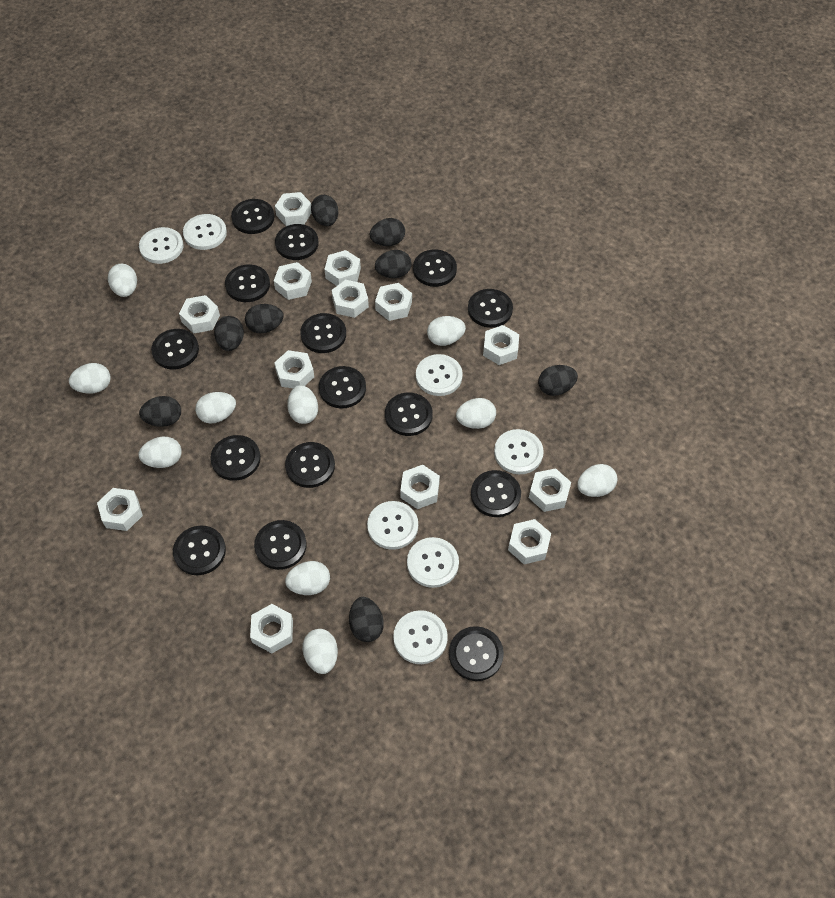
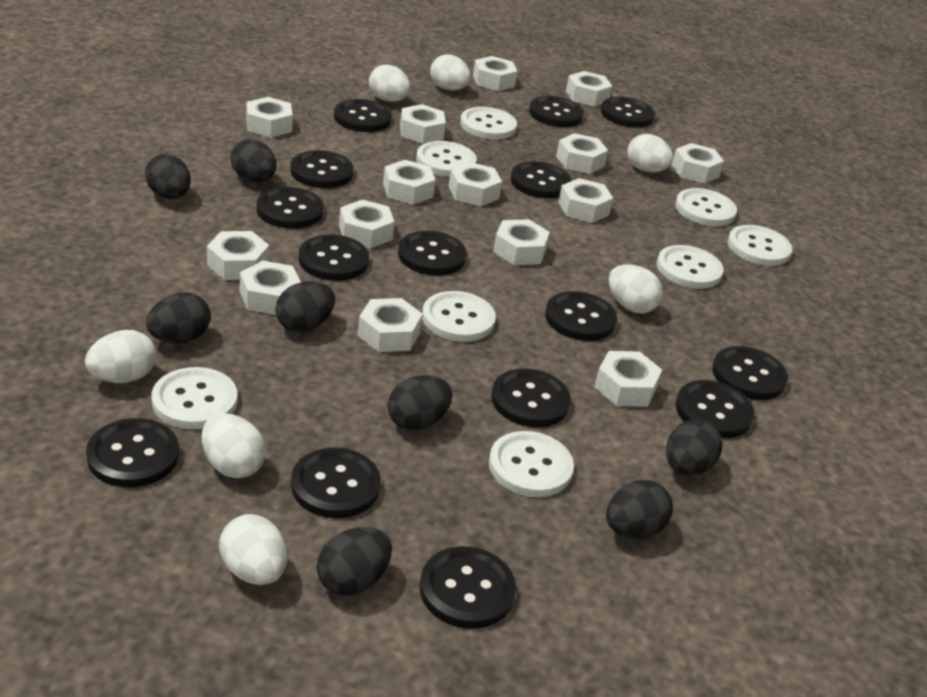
white button: 7 -> 8
white egg: 10 -> 7
white nut: 13 -> 15

